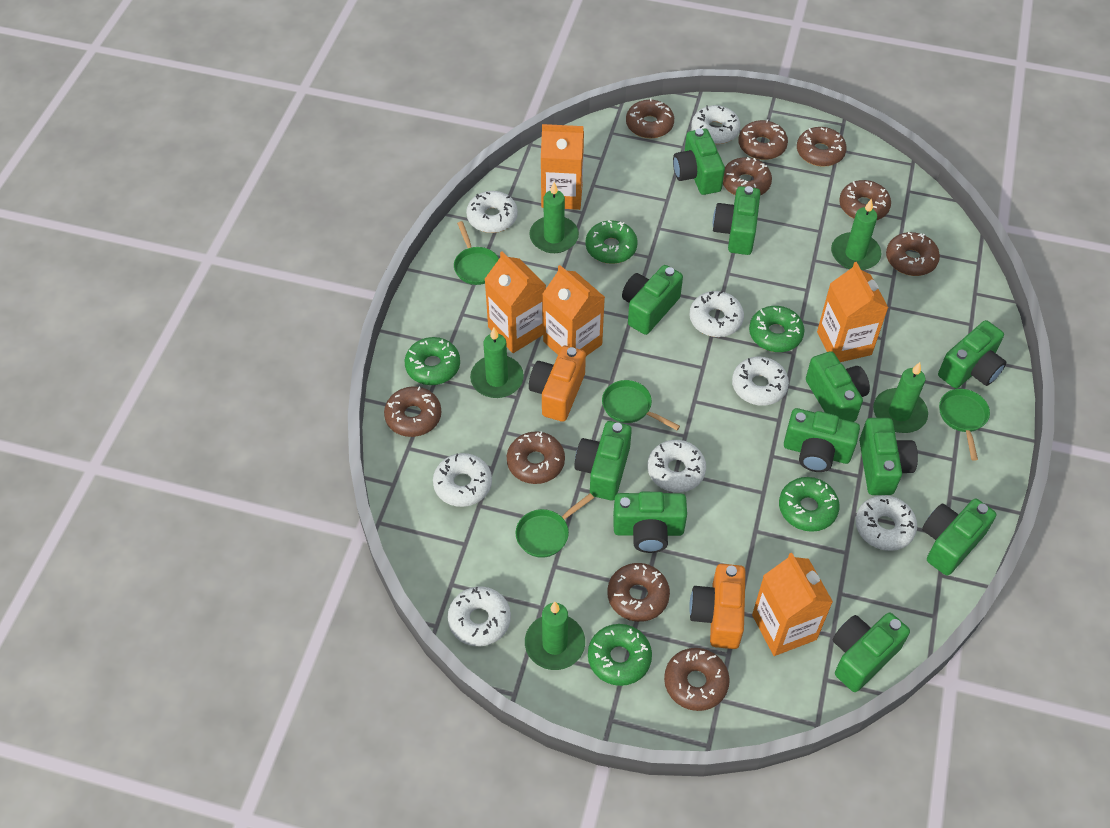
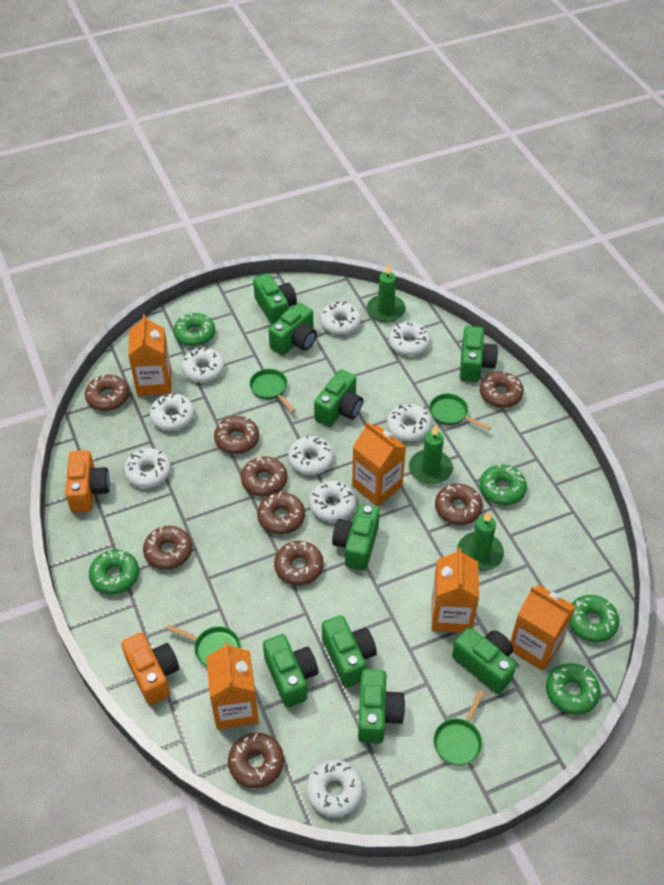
brown donut: 10 -> 9
green camera: 11 -> 9
green candle: 5 -> 3
white donut: 8 -> 9

